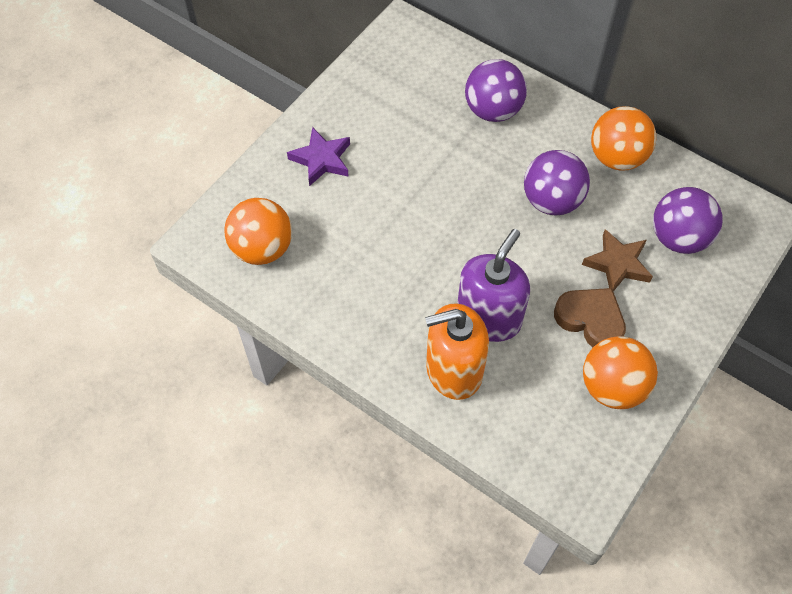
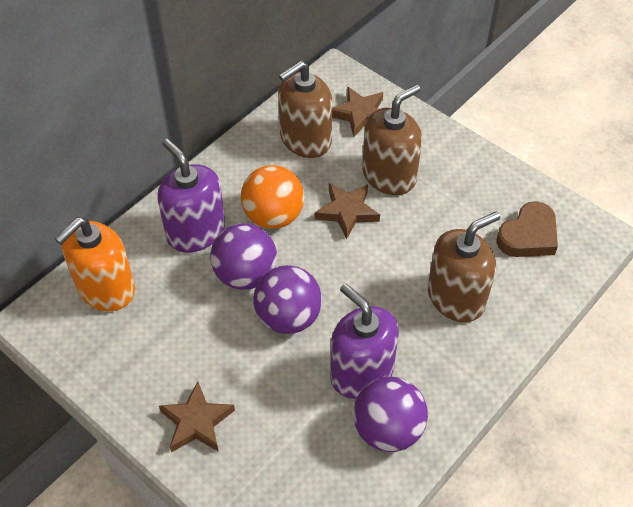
brown soap dispenser: 0 -> 3
brown star: 1 -> 3
orange ball: 3 -> 1
purple soap dispenser: 1 -> 2
purple star: 1 -> 0

